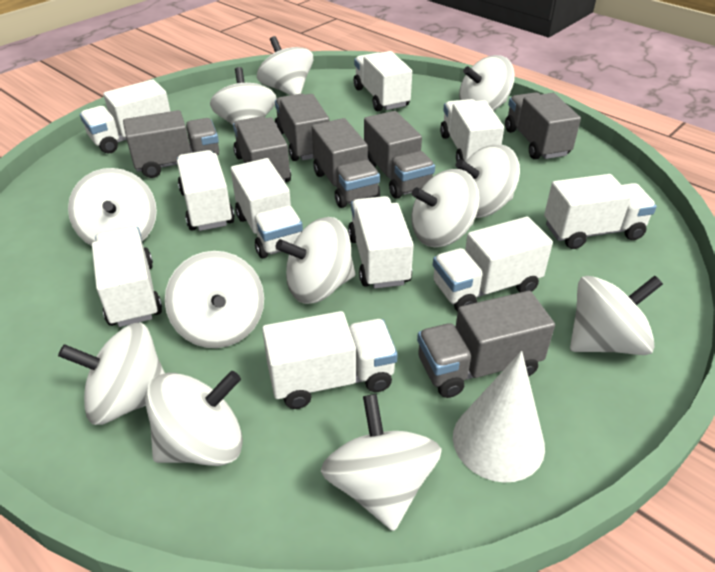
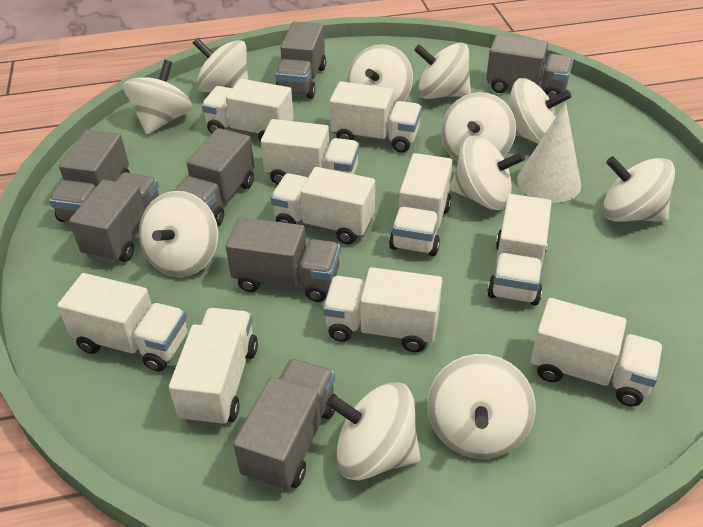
white spinning top: 12 -> 11

